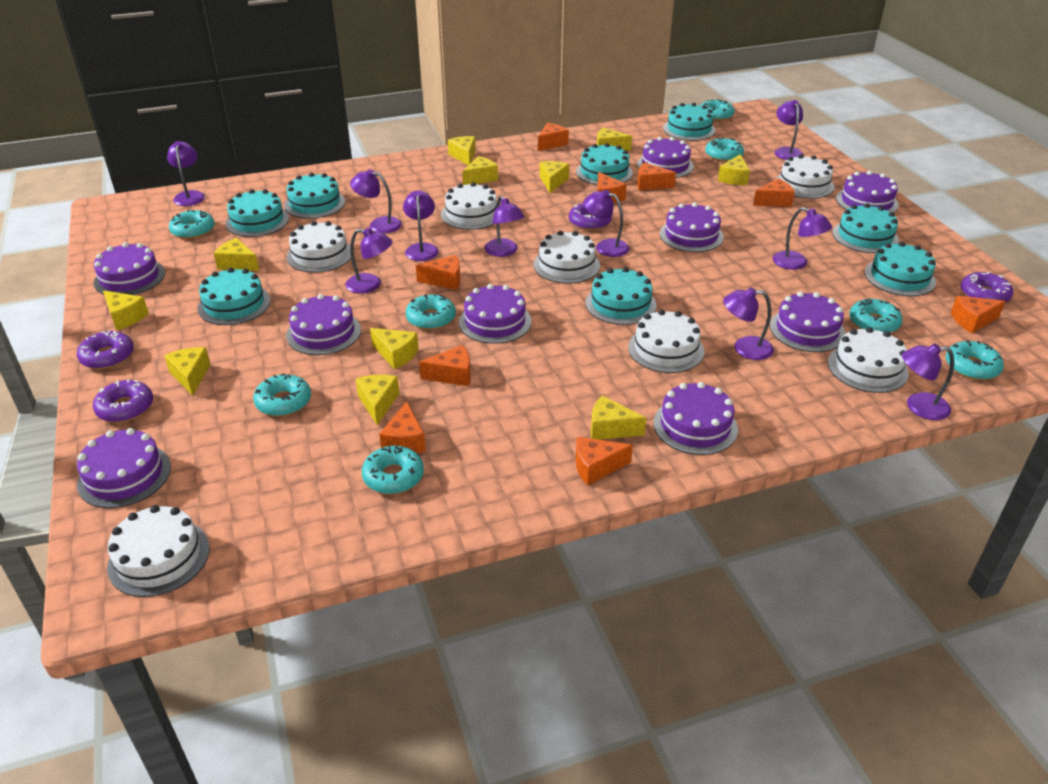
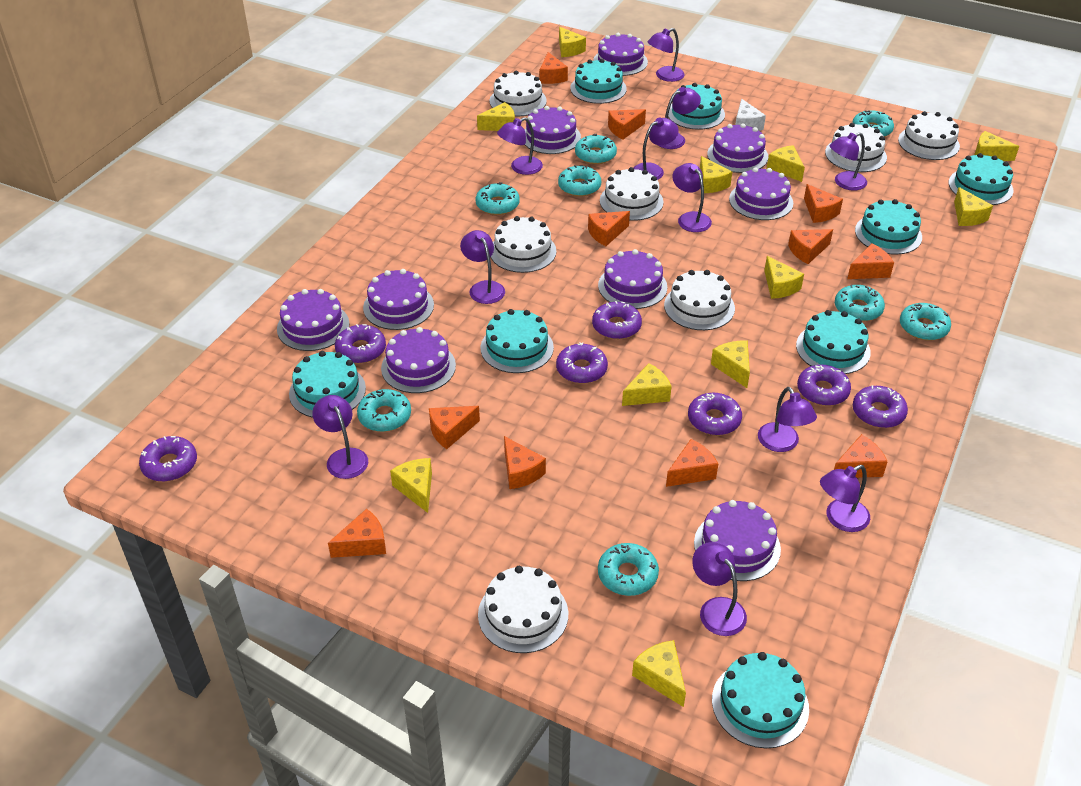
orange cheese: 9 -> 11
purple donut: 4 -> 7
purple lamp: 10 -> 11
white cheese: 0 -> 1

